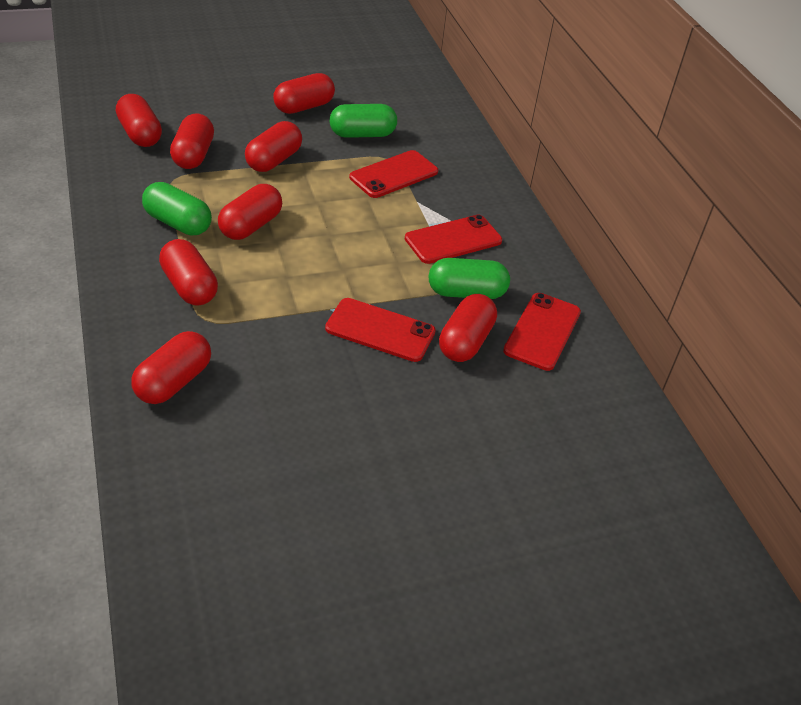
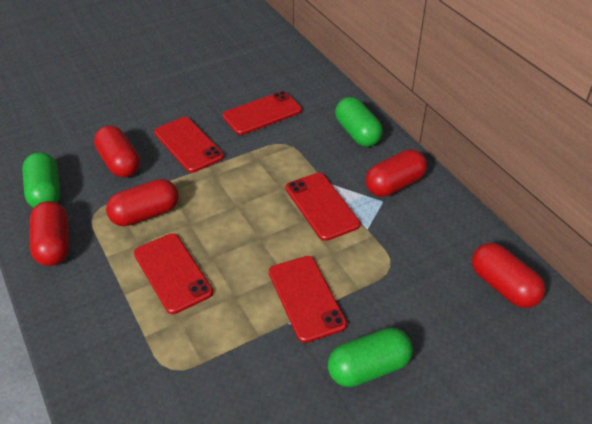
red capsule: 8 -> 5
red phone: 4 -> 5

